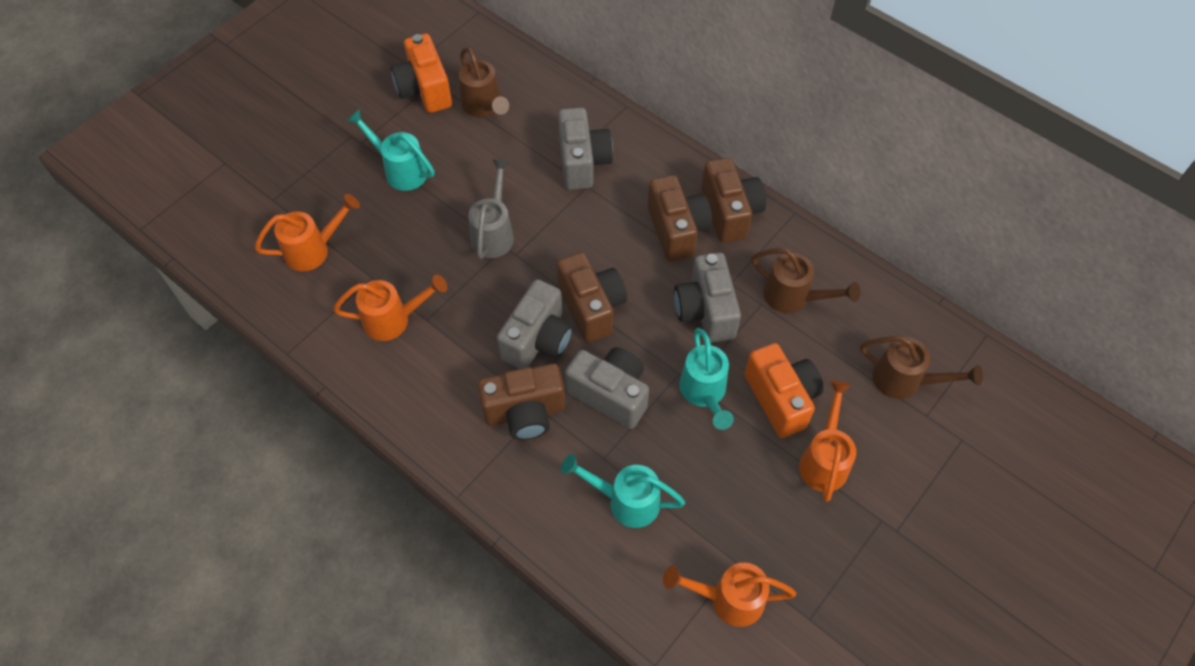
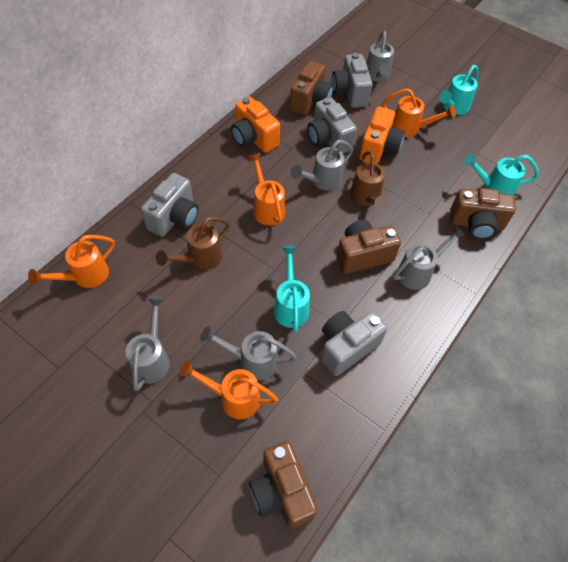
brown watering can: 3 -> 2
grey watering can: 1 -> 5

